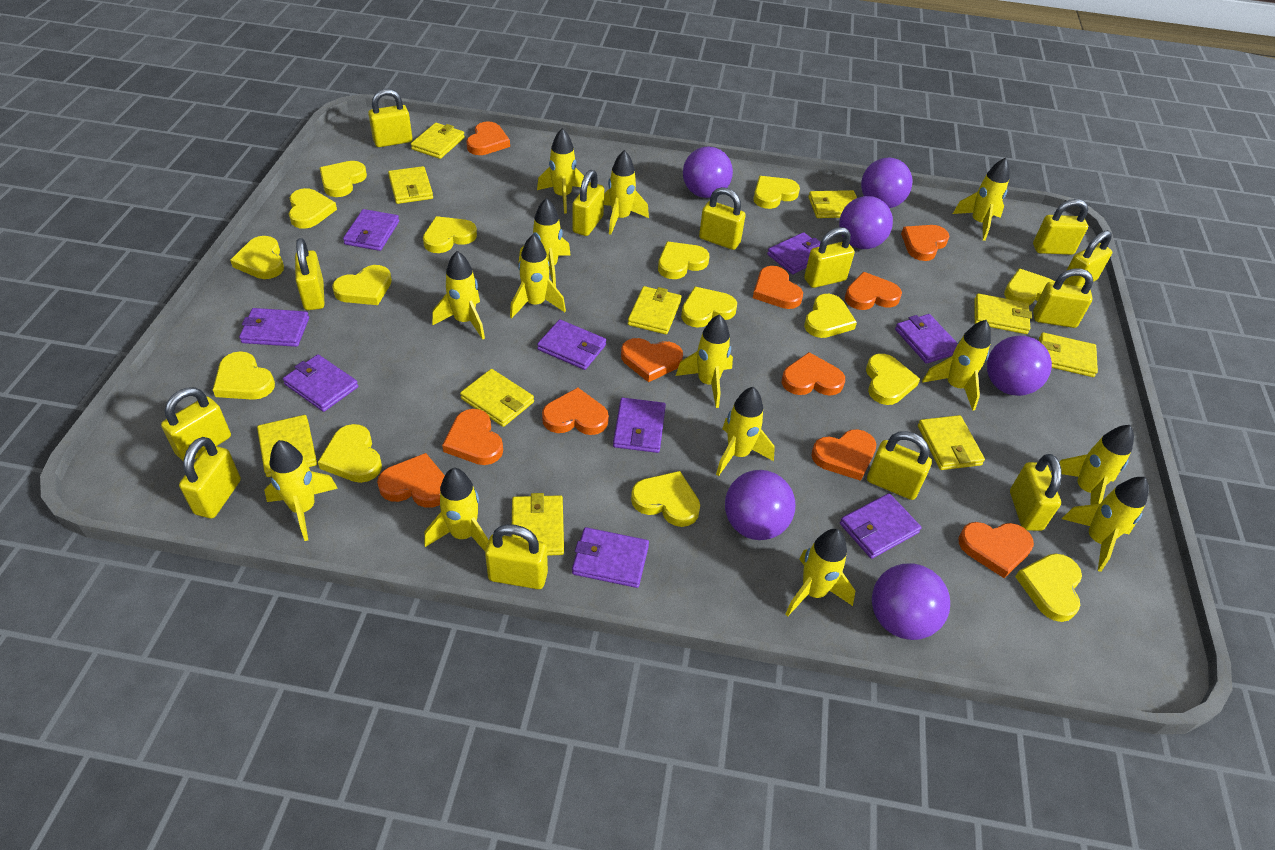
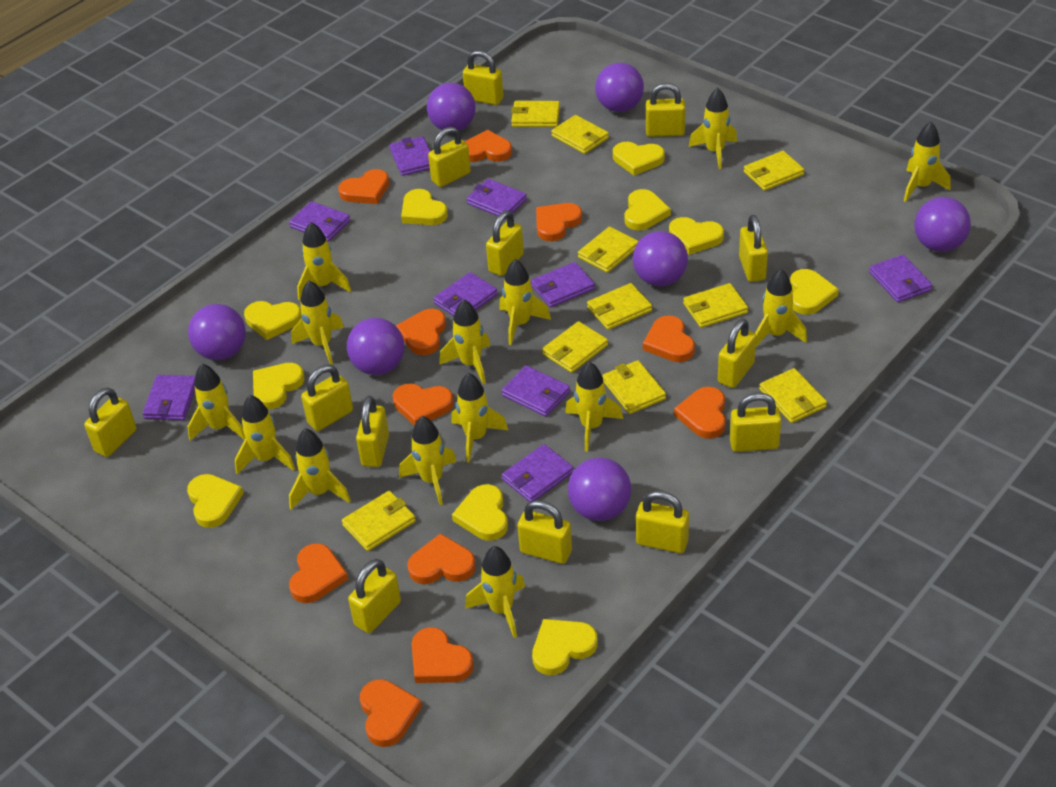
purple ball: 6 -> 7
yellow heart: 15 -> 10

